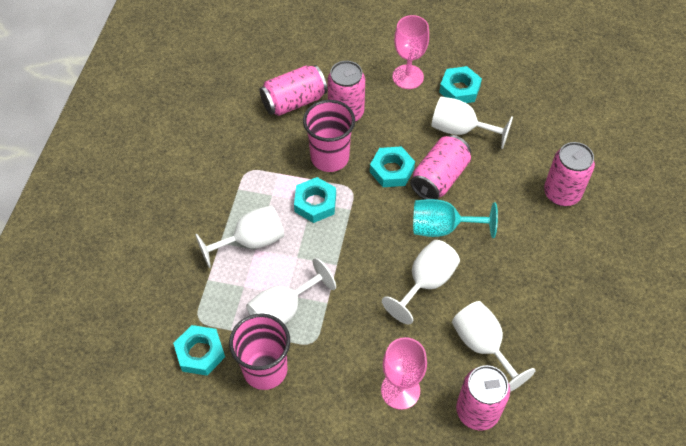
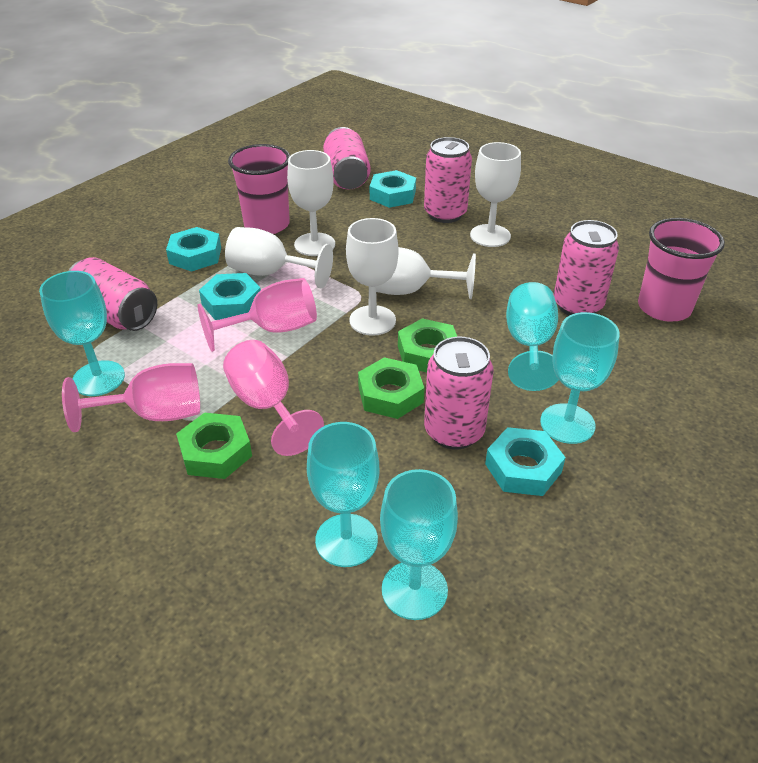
green nut: 0 -> 3
pink goblet: 2 -> 3
turquoise goblet: 1 -> 5

